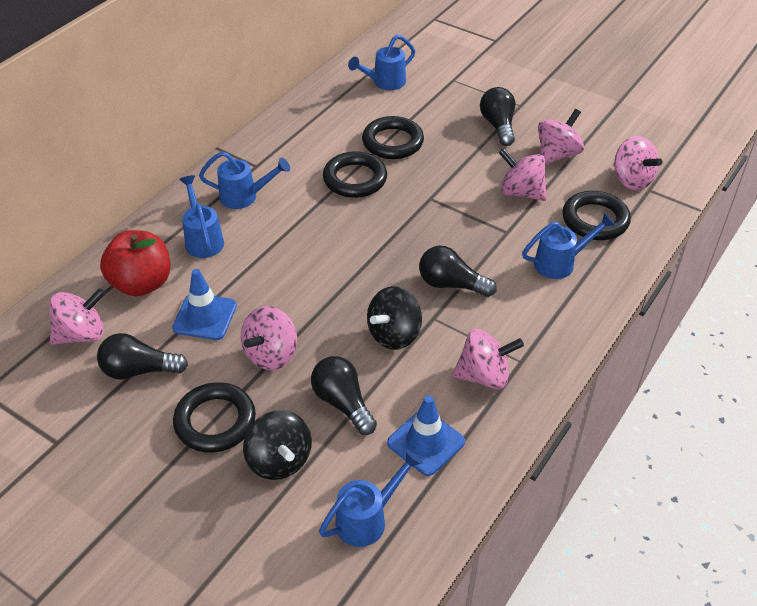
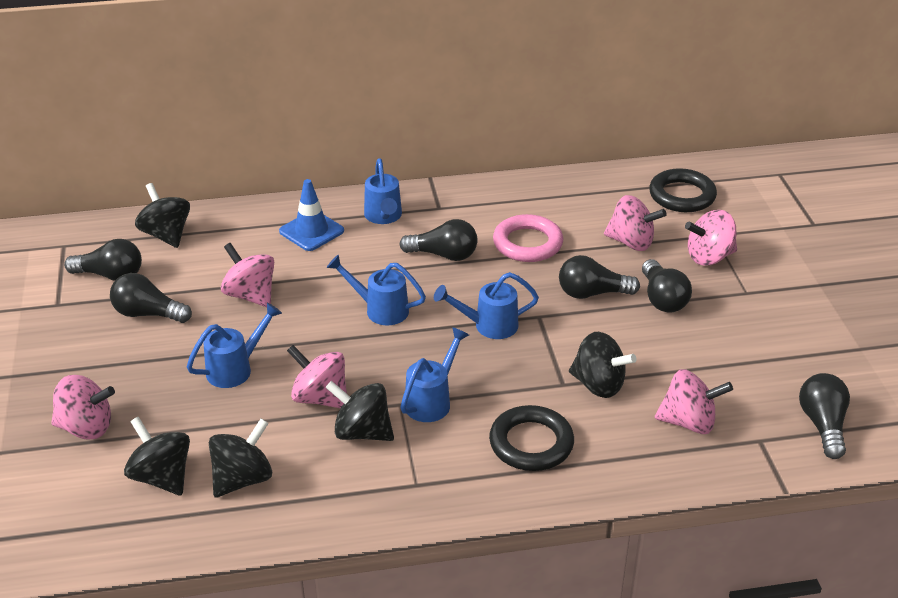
black light bulb: 4 -> 6
black ring: 4 -> 2
black spinning top: 2 -> 5
blue traffic cone: 2 -> 1
pink ring: 0 -> 1
red apple: 1 -> 0

